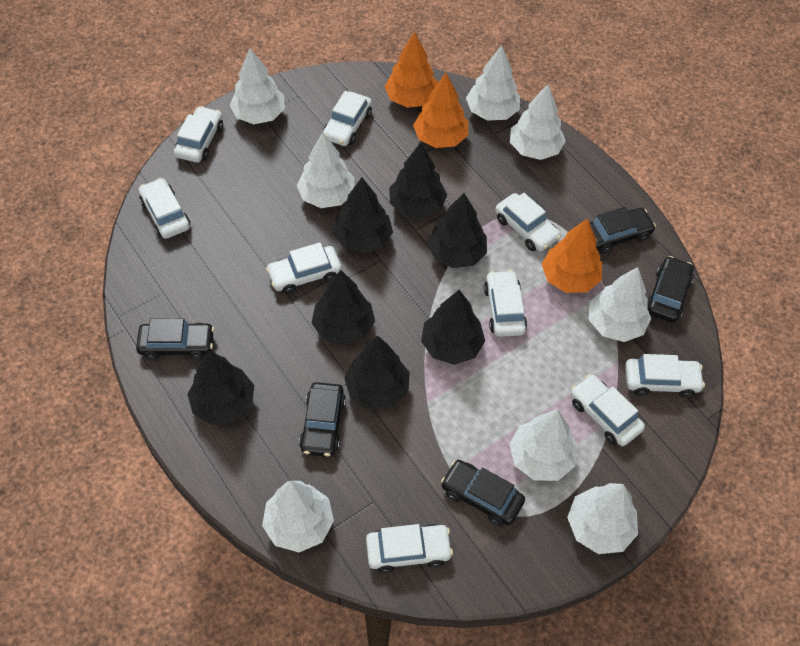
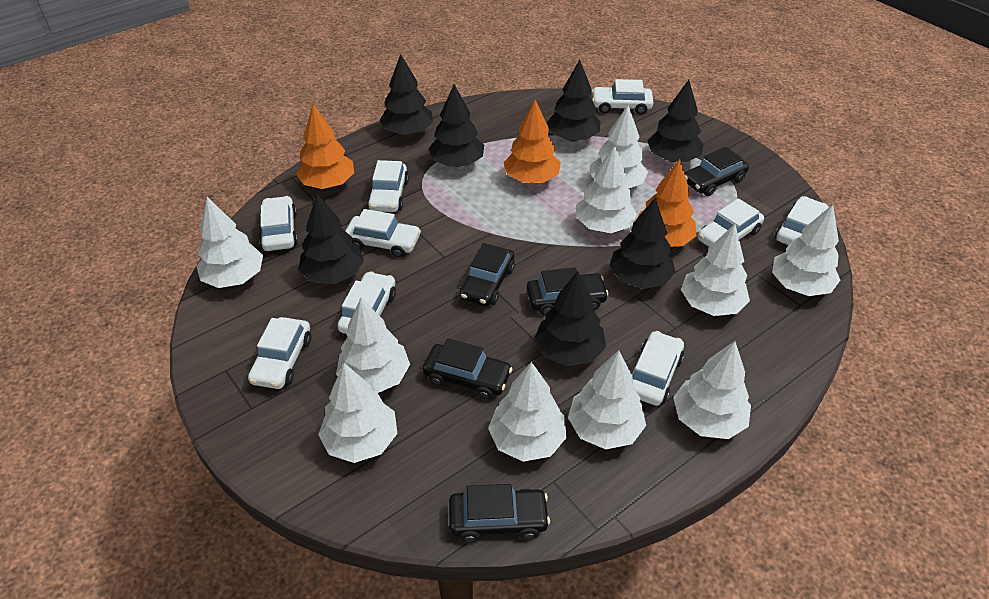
white tree: 8 -> 10

